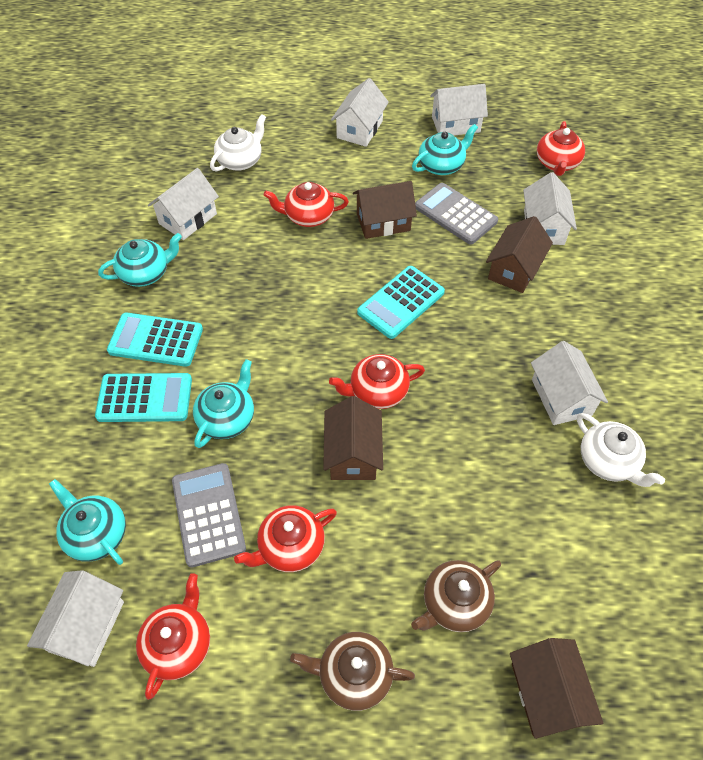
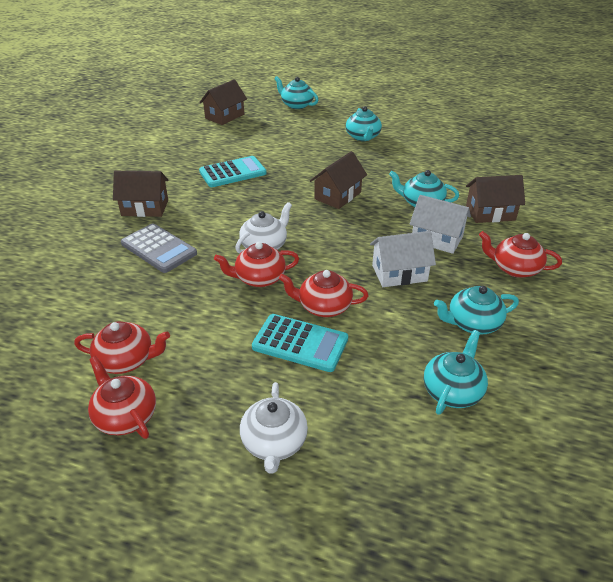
brown teapot: 2 -> 0
grey calculator: 2 -> 1
turquoise calculator: 3 -> 2
turquoise teapot: 4 -> 5
white house: 6 -> 2

